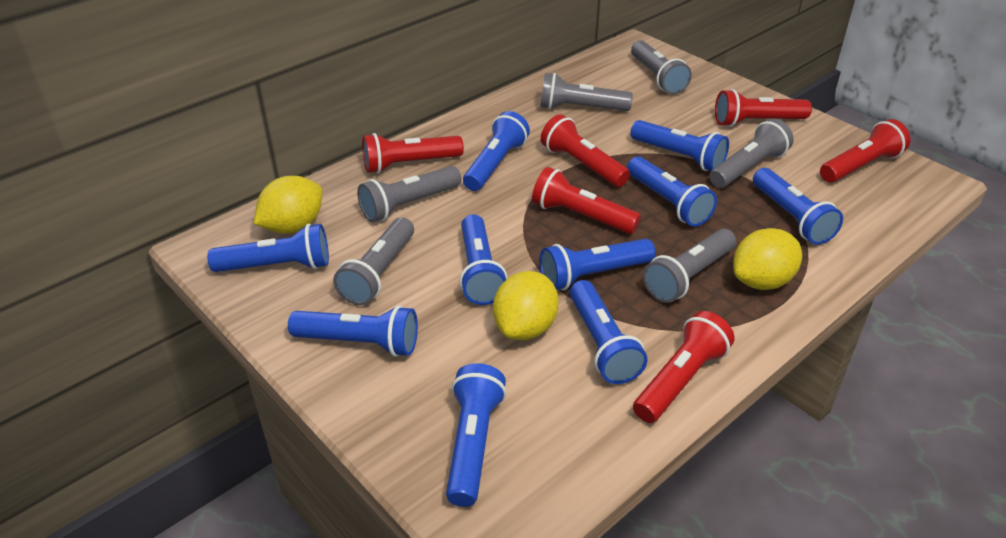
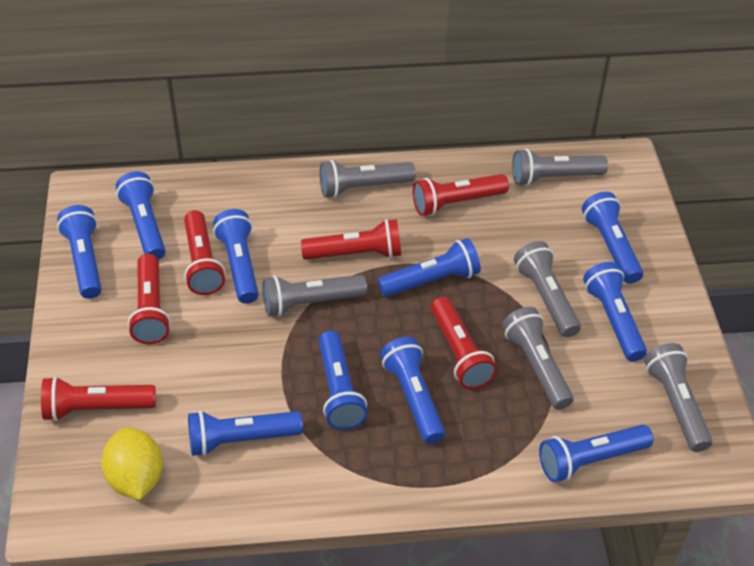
yellow lemon: 3 -> 1

